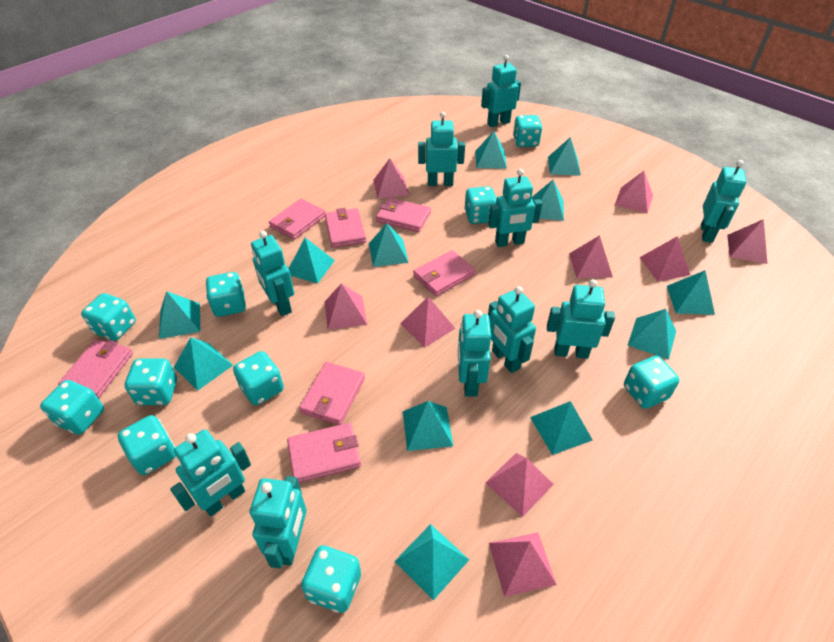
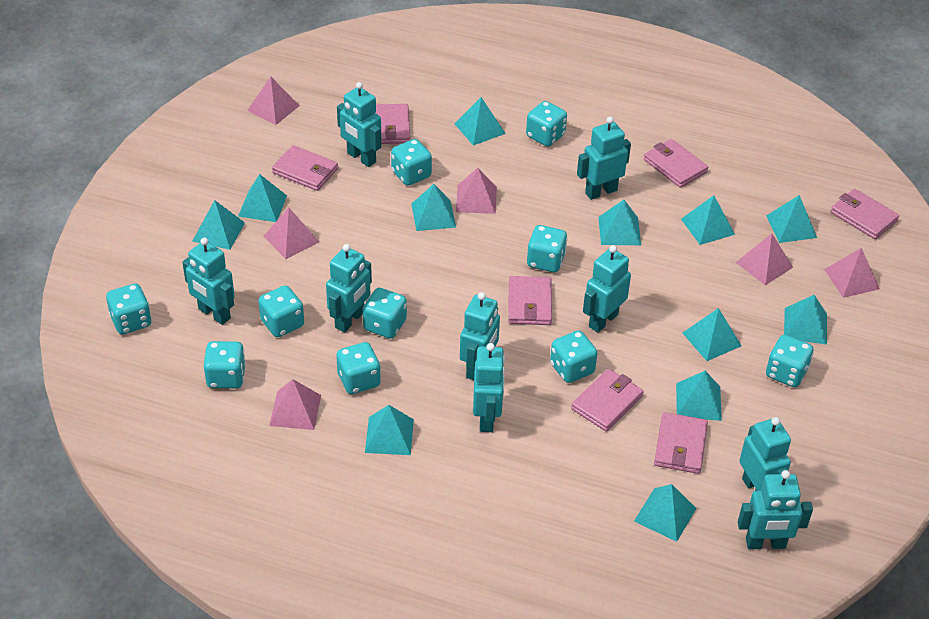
pink pyramid: 9 -> 6
turquoise robot: 10 -> 9

